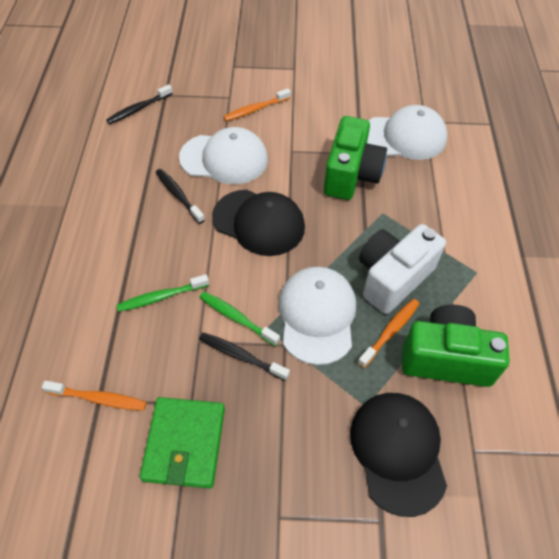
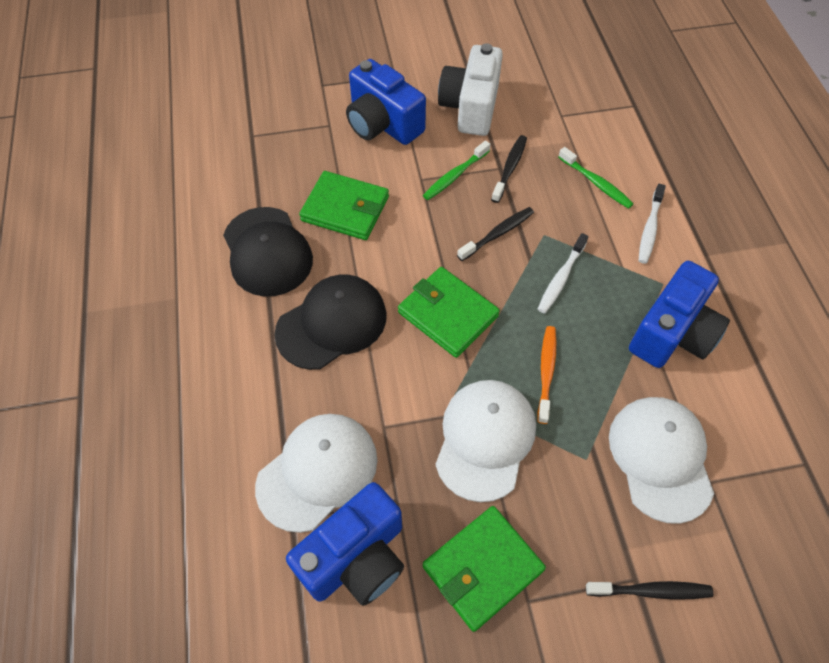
blue camera: 0 -> 3
green camera: 2 -> 0
green wallet: 1 -> 3
orange toothbrush: 3 -> 1
white toothbrush: 0 -> 2

